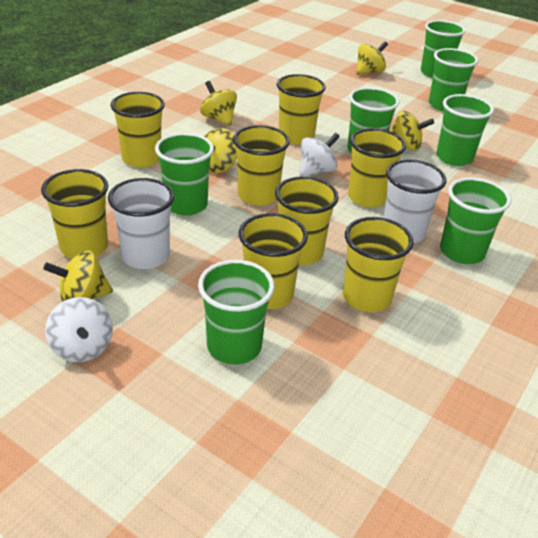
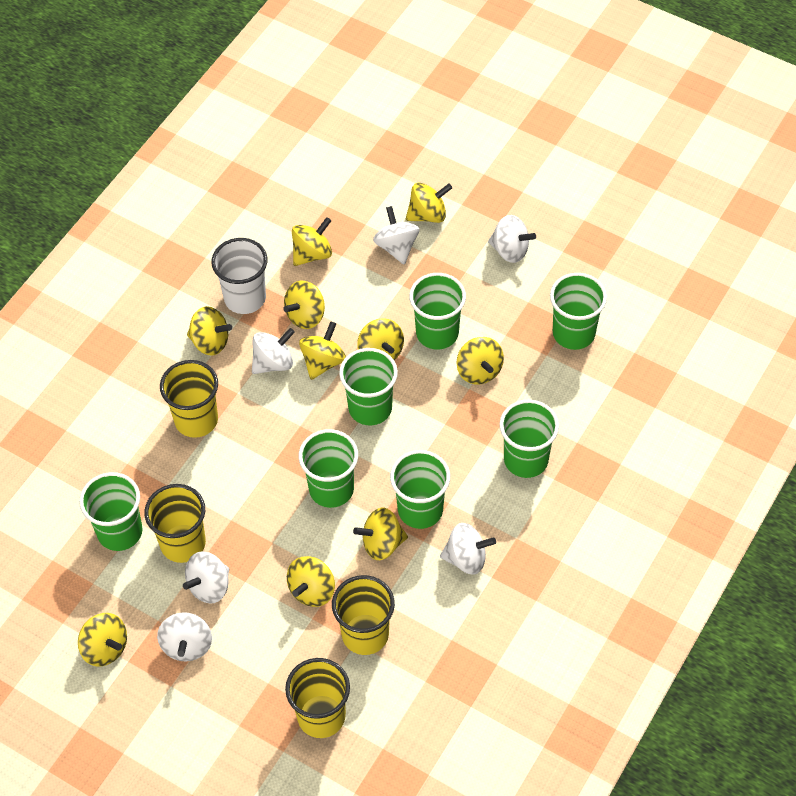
white cup: 2 -> 1
white spinning top: 2 -> 6
yellow cup: 8 -> 4
yellow spinning top: 5 -> 10

